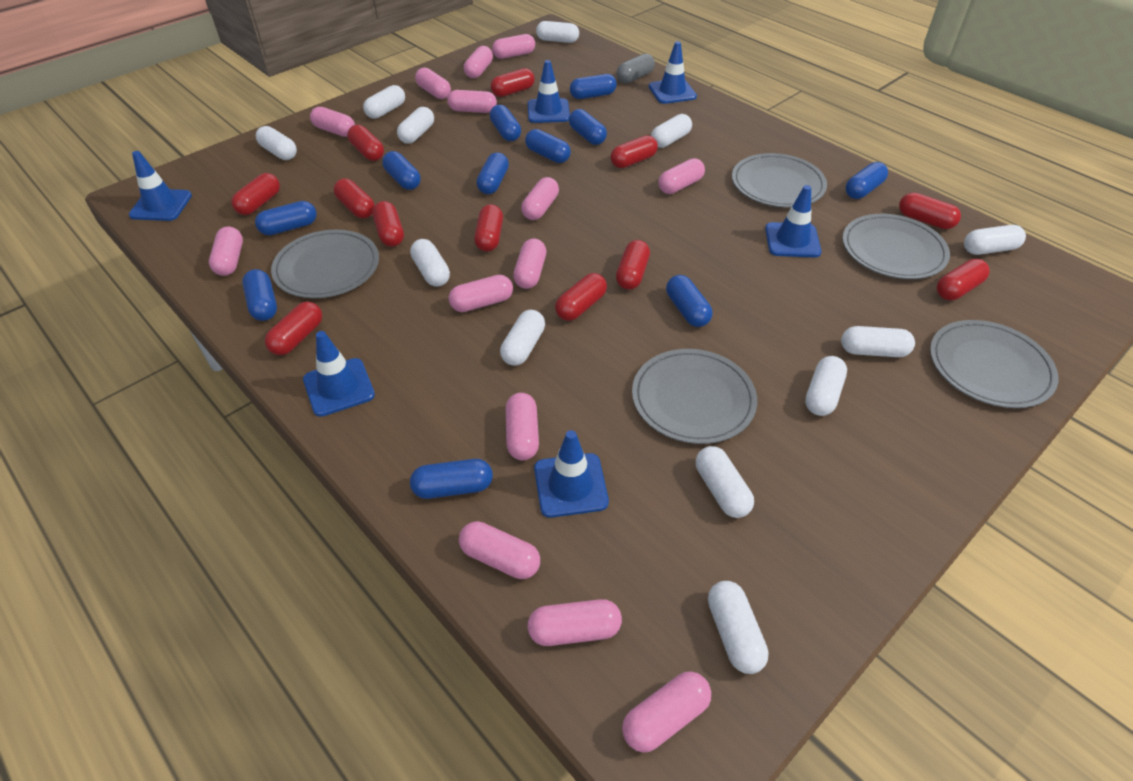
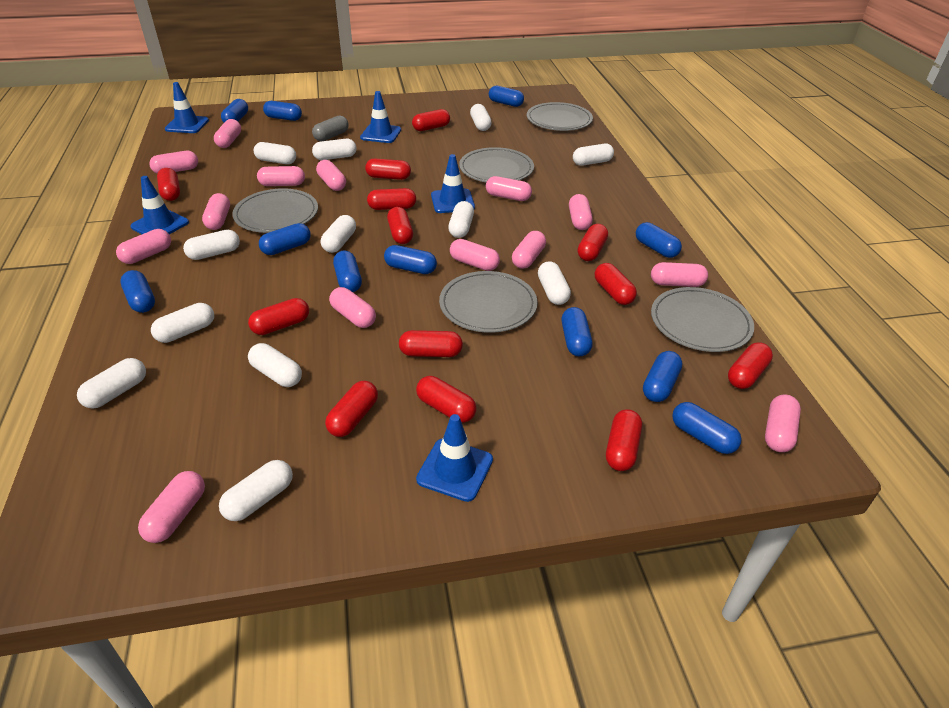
blue traffic cone: 6 -> 5
red capsule: 12 -> 13

